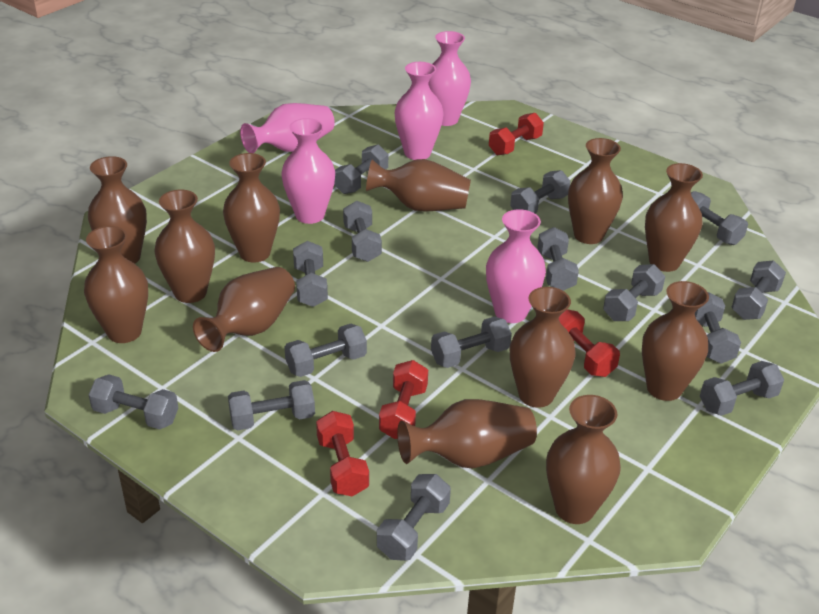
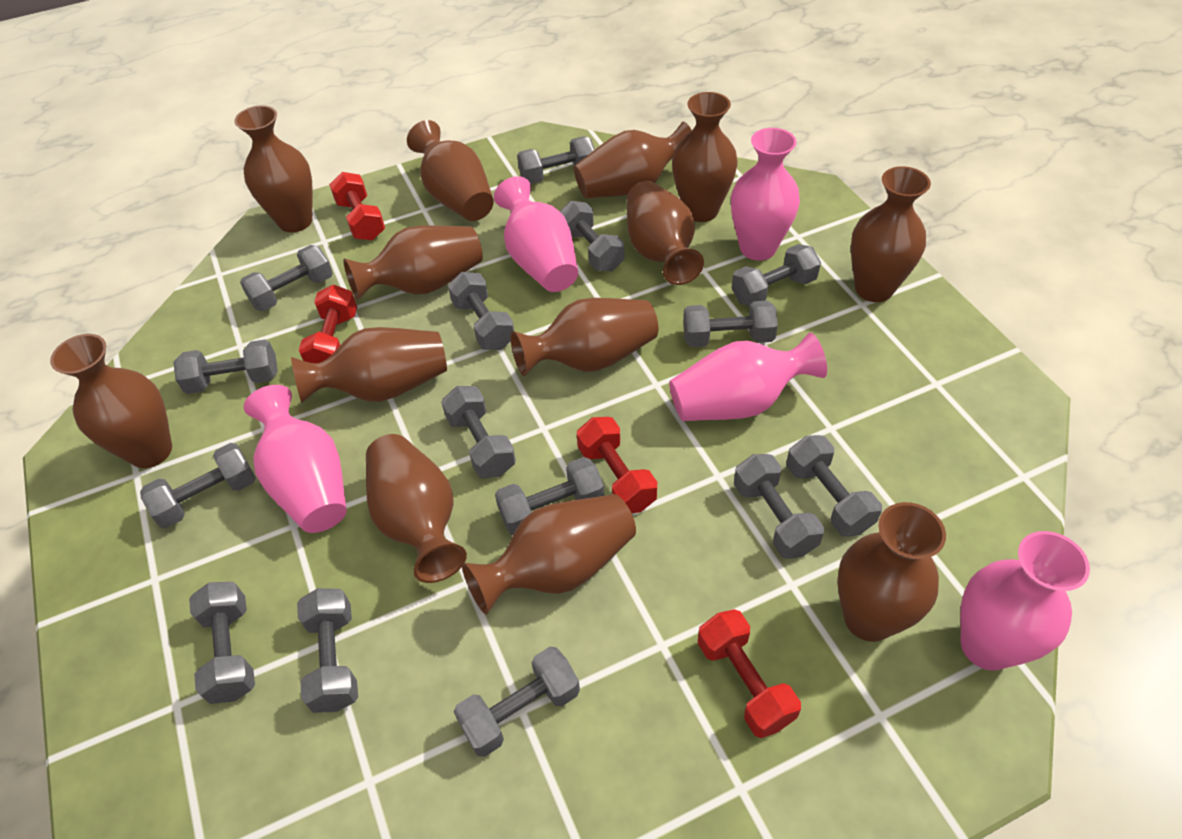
brown vase: 12 -> 13

